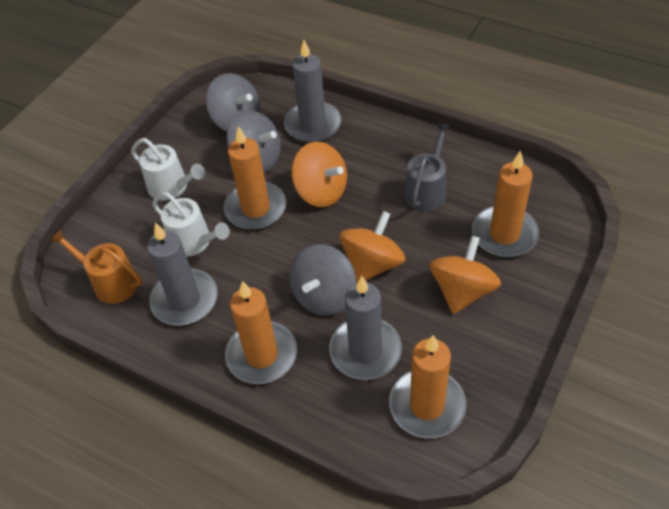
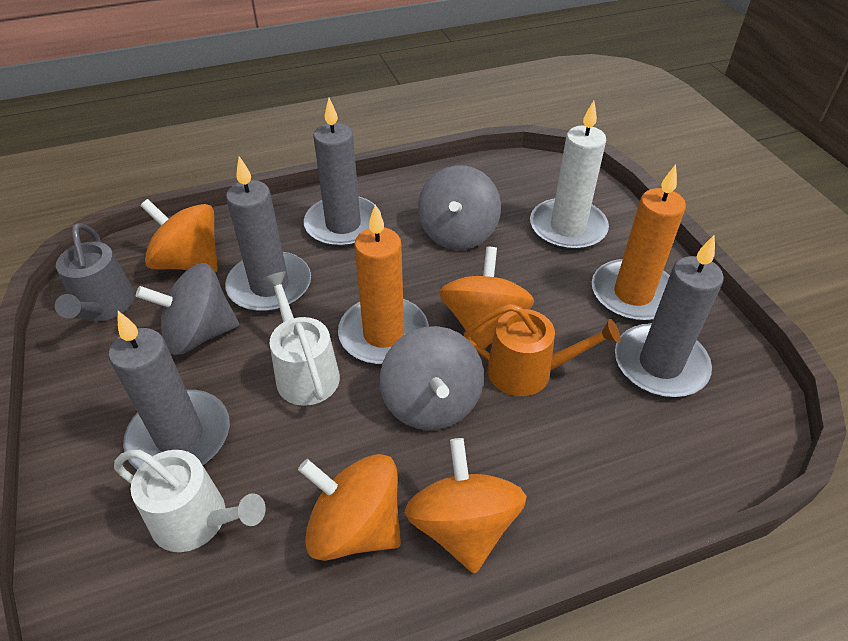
grey candle: 3 -> 4
orange candle: 4 -> 2
orange spinning top: 3 -> 4
white candle: 0 -> 1

